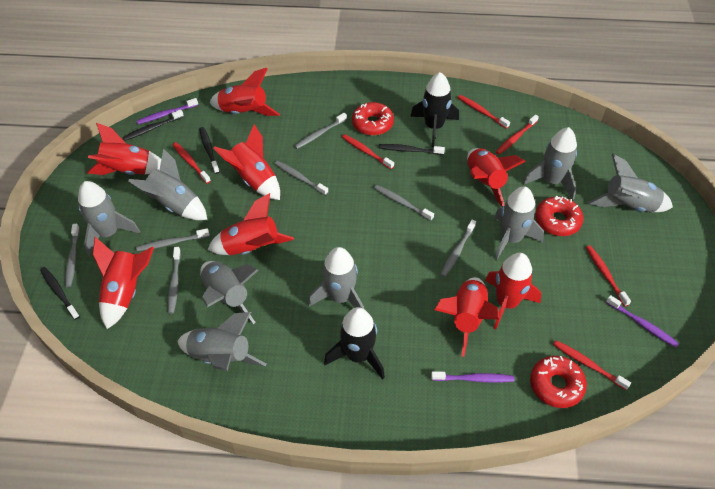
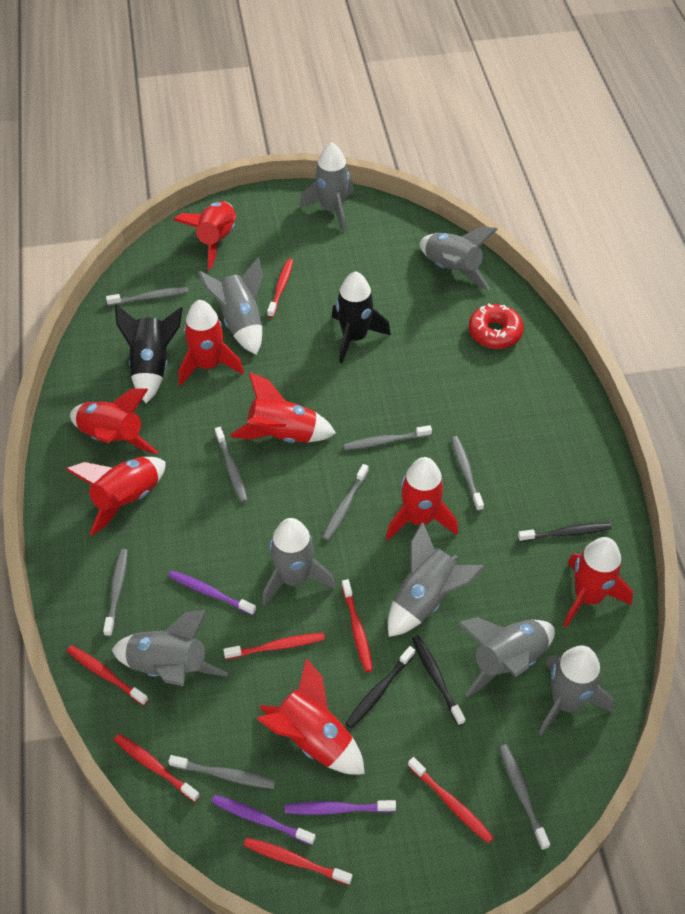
black toothbrush: 4 -> 3
grey toothbrush: 7 -> 8
red donut: 3 -> 1
red toothbrush: 6 -> 7

